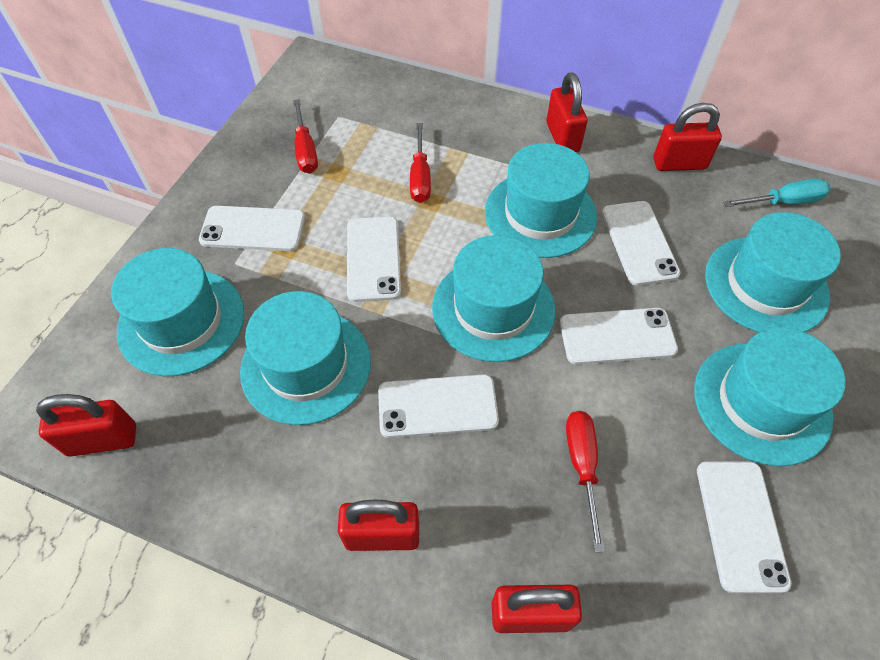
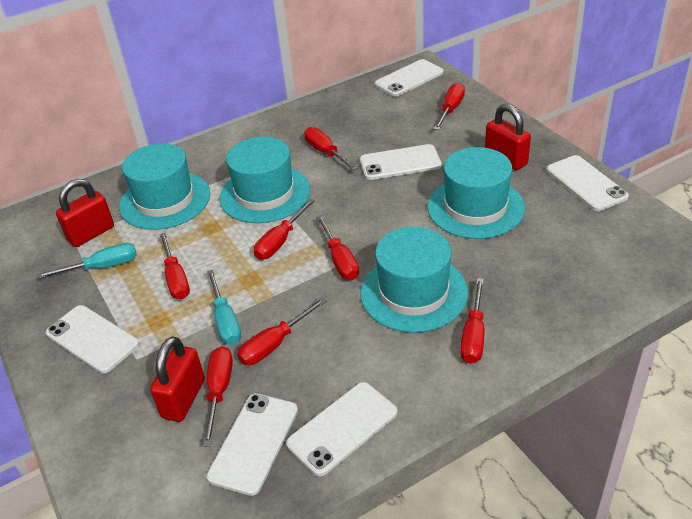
red padlock: 5 -> 3
red screwdriver: 3 -> 8
turquoise hat: 6 -> 4
turquoise screwdriver: 1 -> 2

